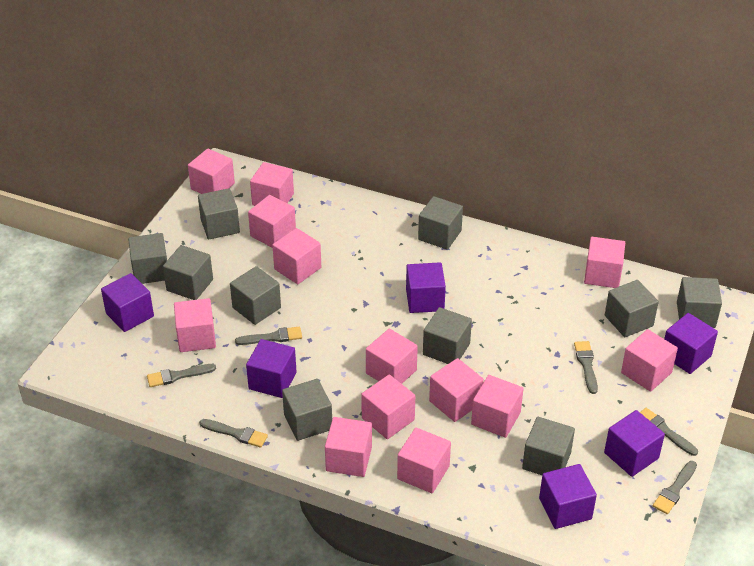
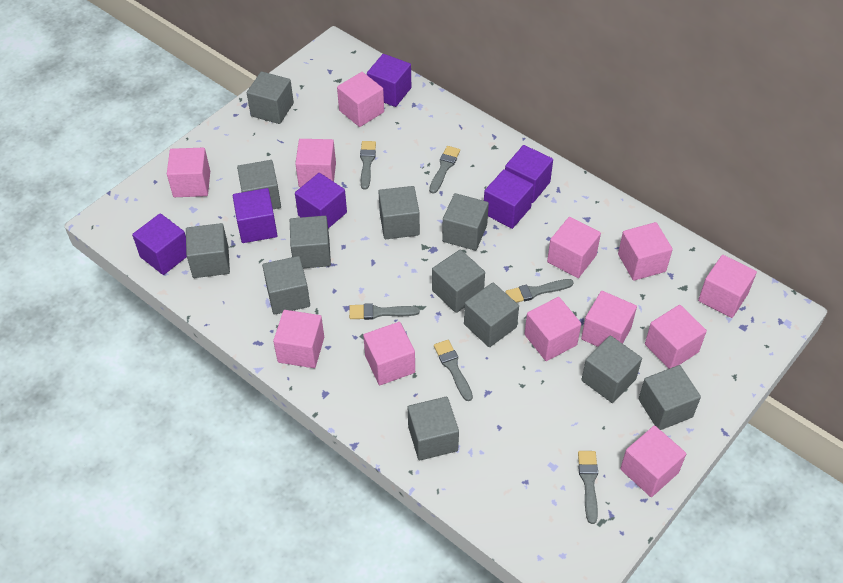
grey cube: 10 -> 12
pink cube: 13 -> 12

